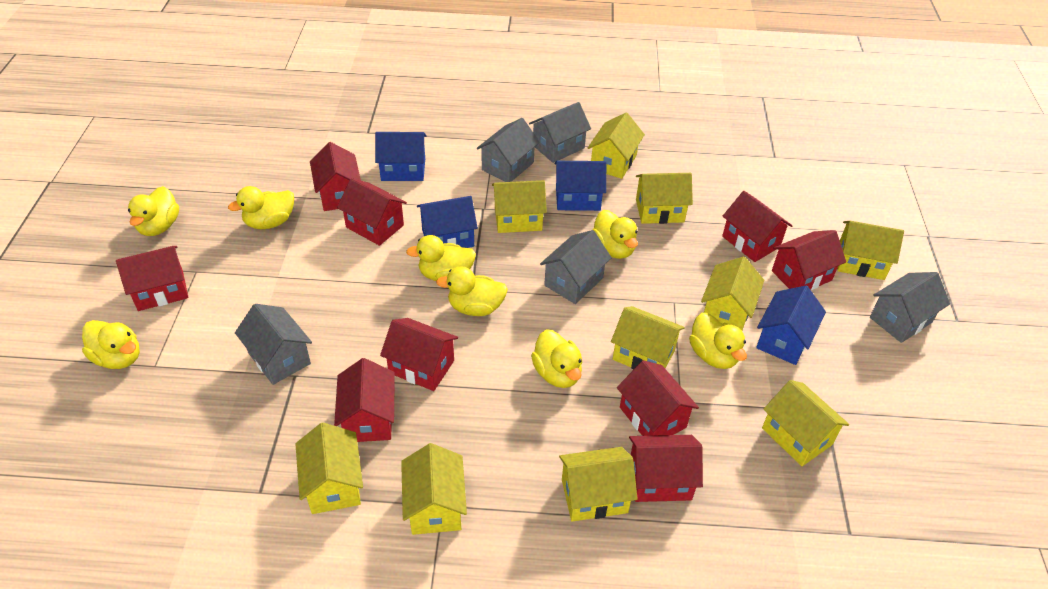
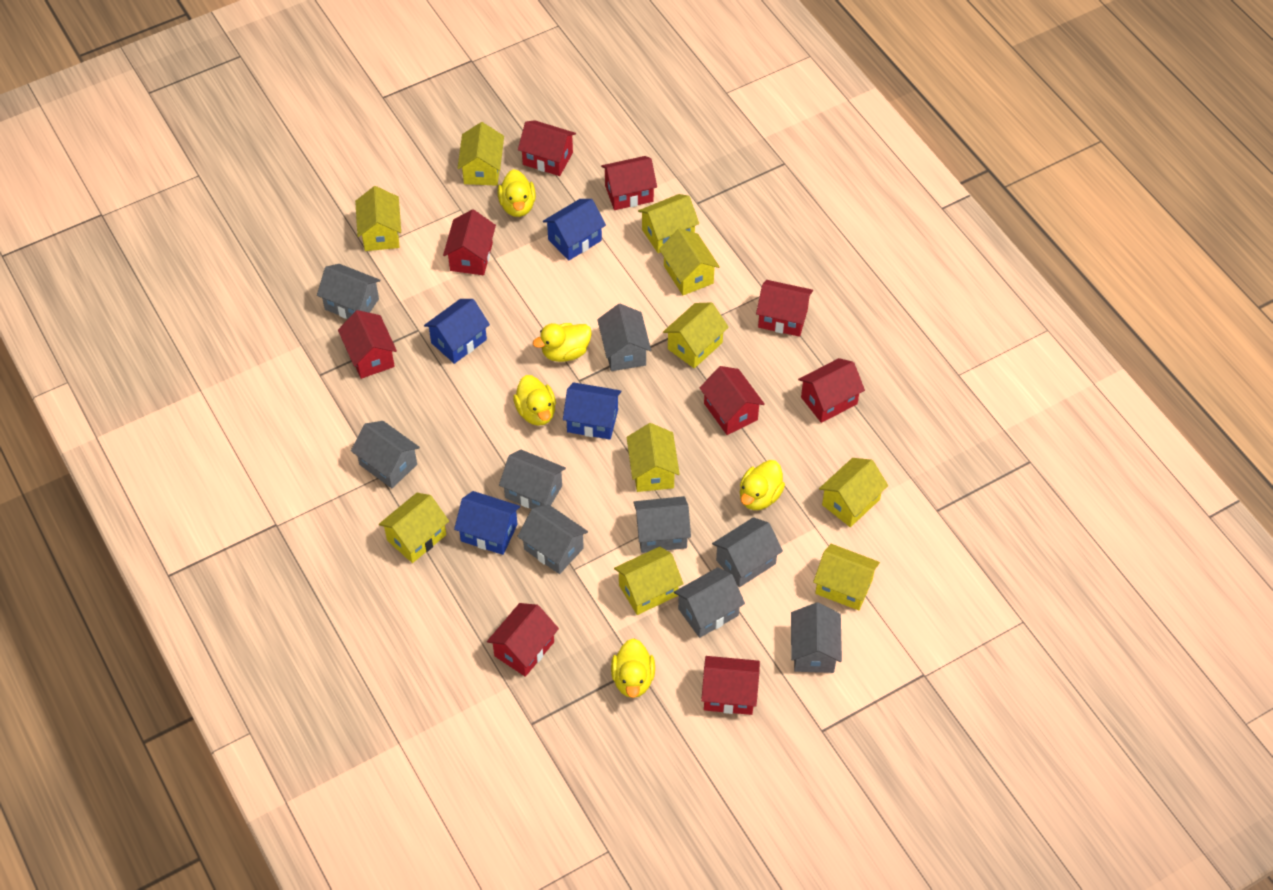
grey house: 5 -> 9
yellow duck: 8 -> 5

